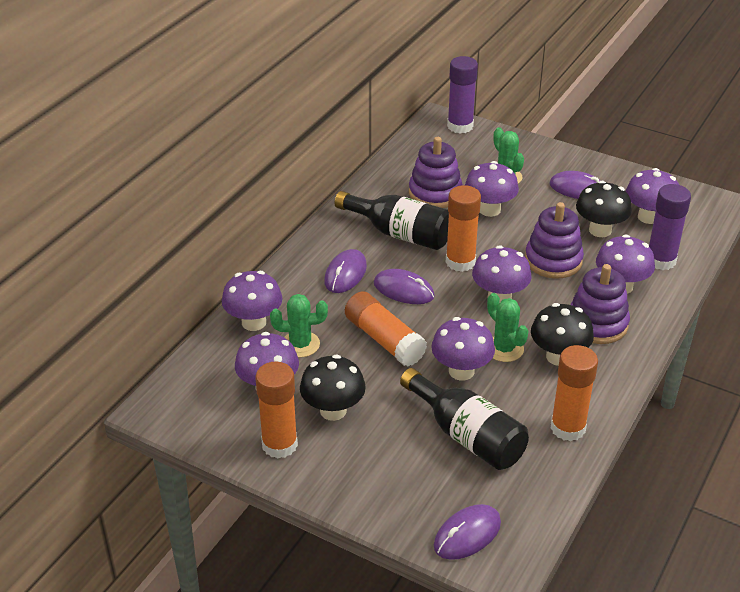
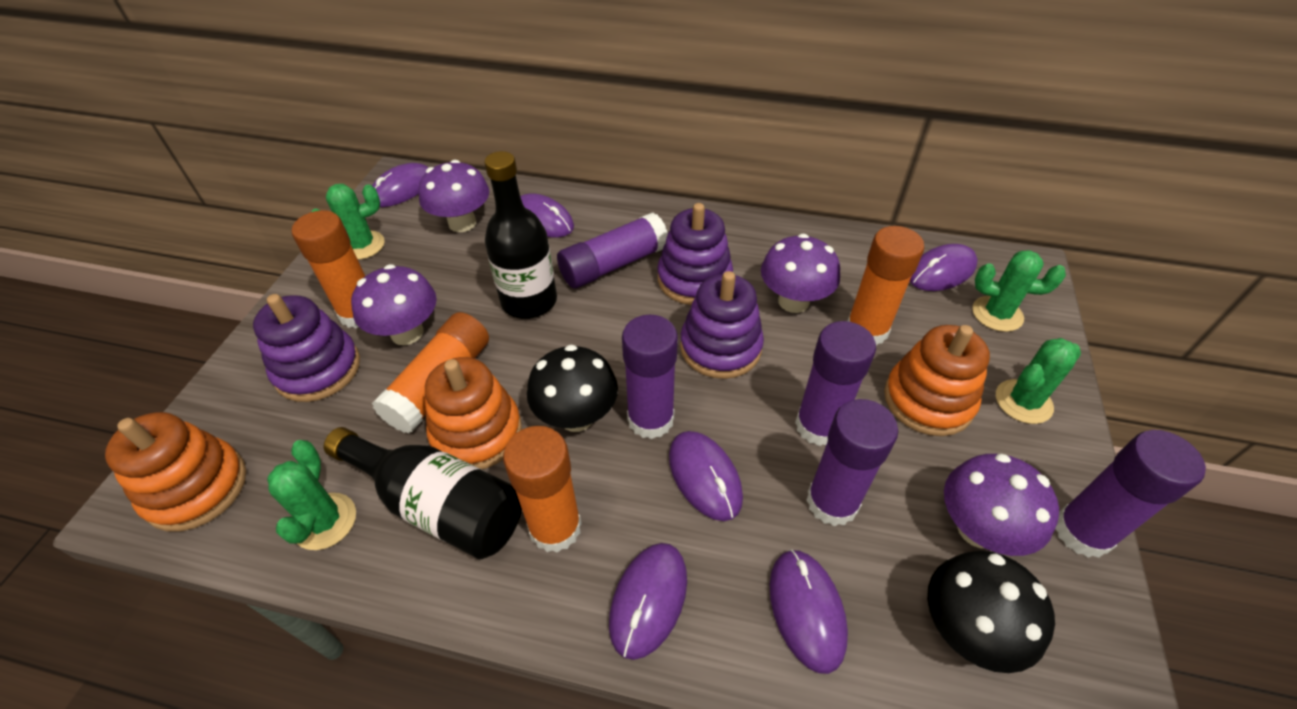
black mushroom: 3 -> 2
green cactus: 3 -> 4
orange stacking toy: 0 -> 3
purple glue stick: 2 -> 5
purple mouse: 4 -> 6
purple mushroom: 7 -> 4

